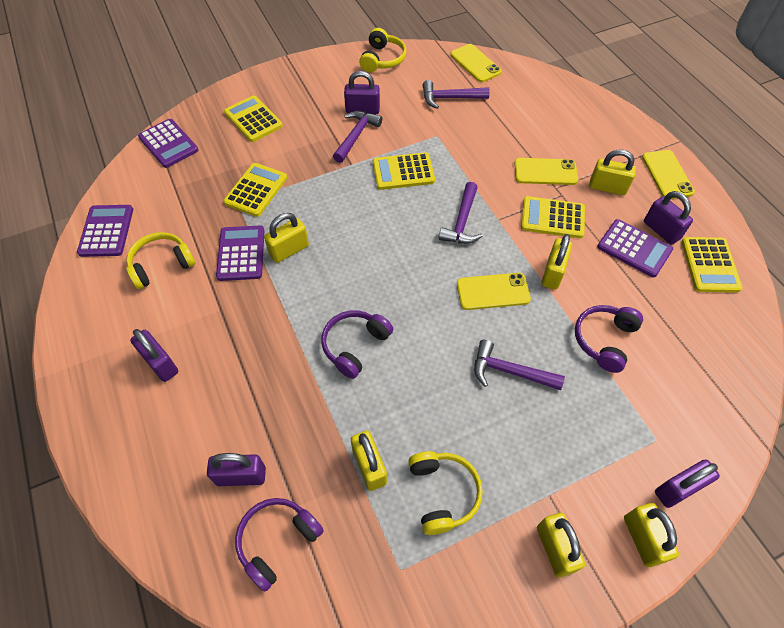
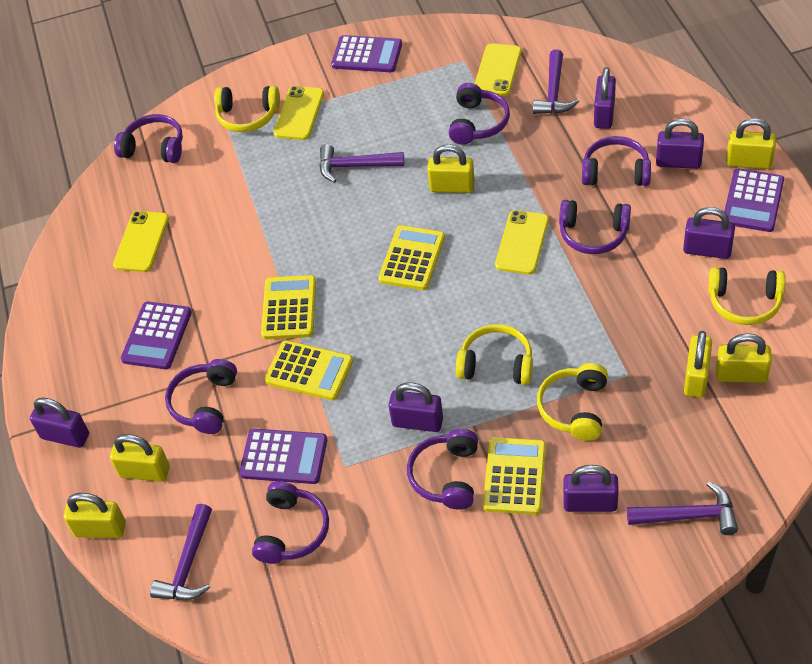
purple headphones: 3 -> 7
purple padlock: 5 -> 6
yellow calculator: 5 -> 4
yellow headphones: 3 -> 4

